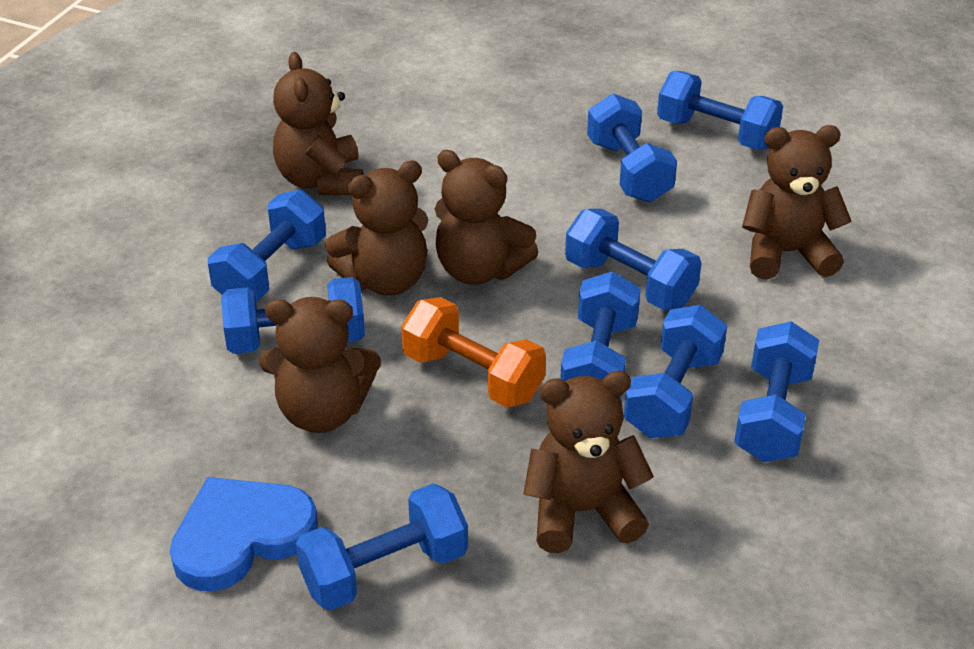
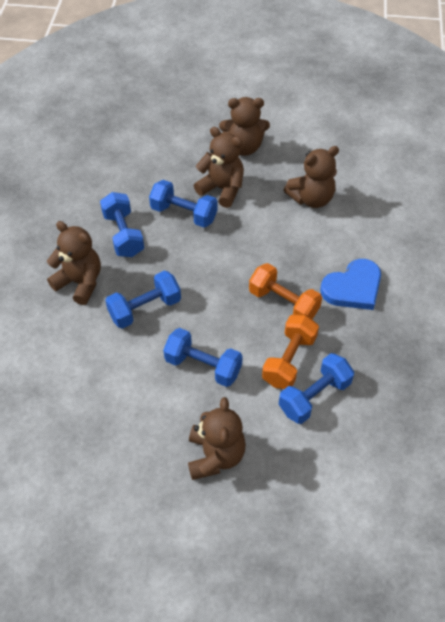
blue dumbbell: 9 -> 5
brown teddy bear: 6 -> 5
orange dumbbell: 1 -> 2

